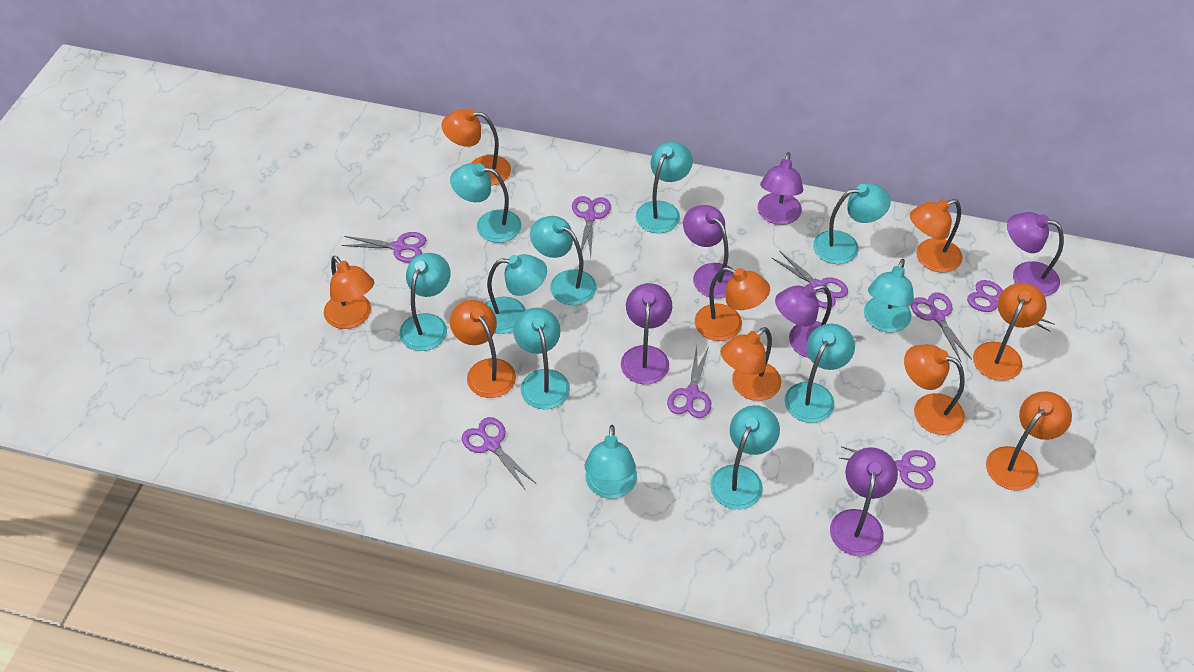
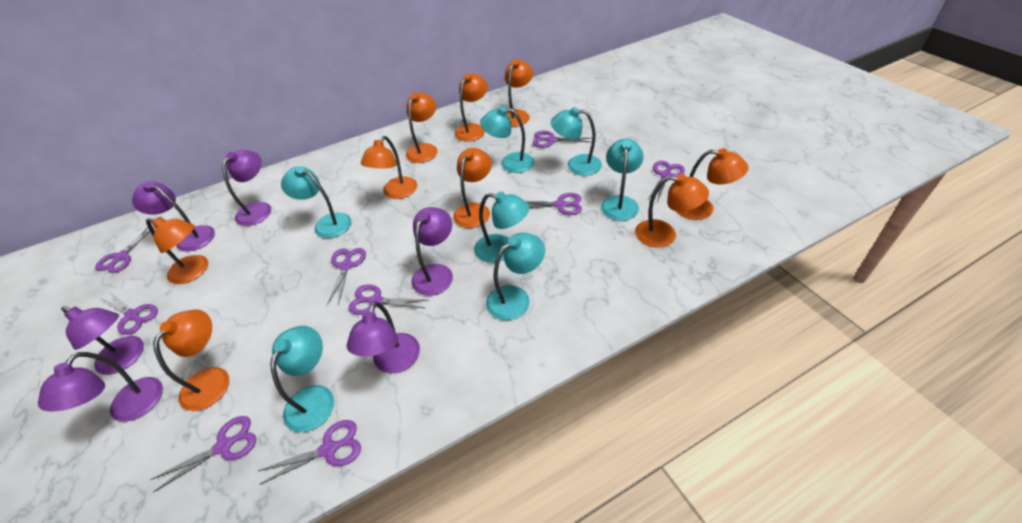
purple scissors: 8 -> 9
turquoise lamp: 11 -> 7

